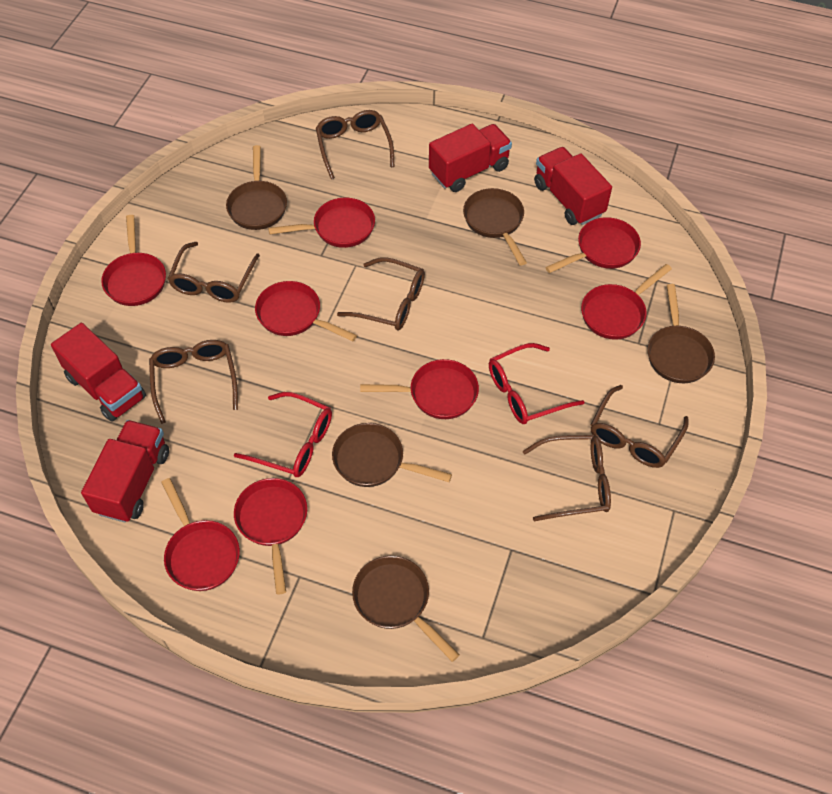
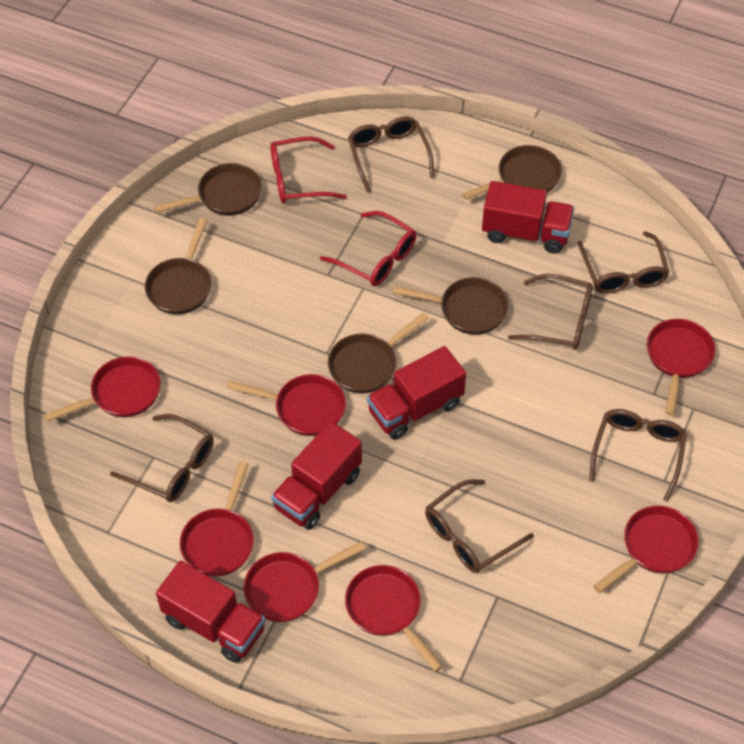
red pan: 8 -> 7

